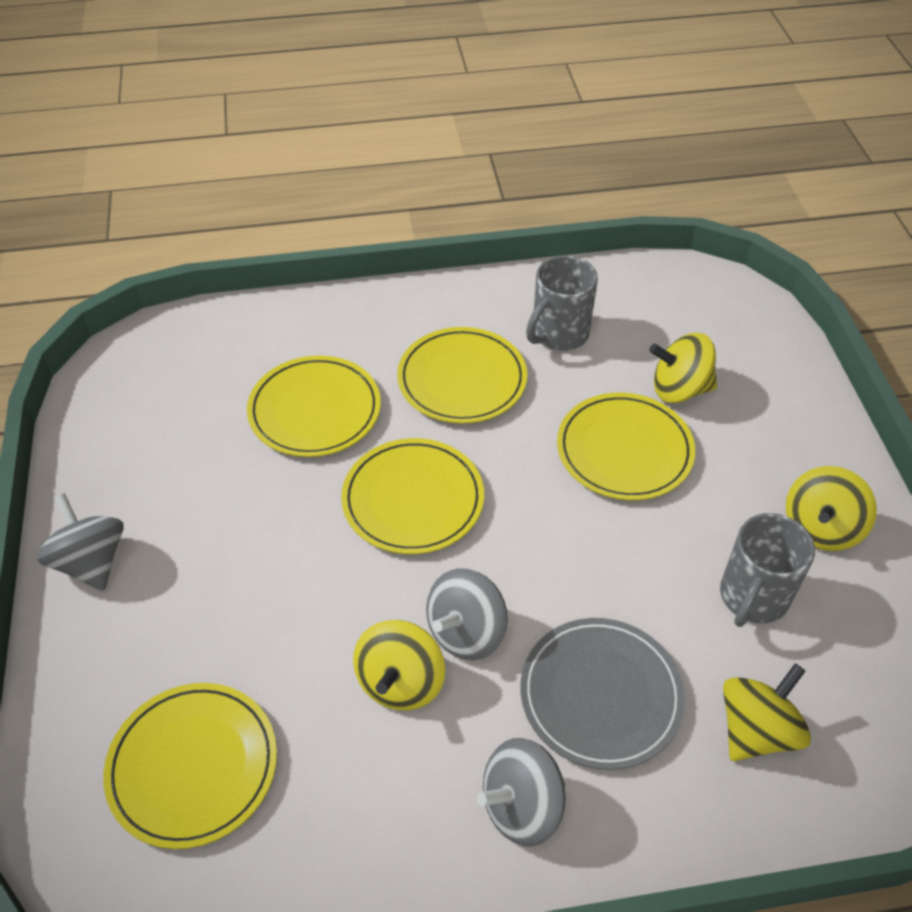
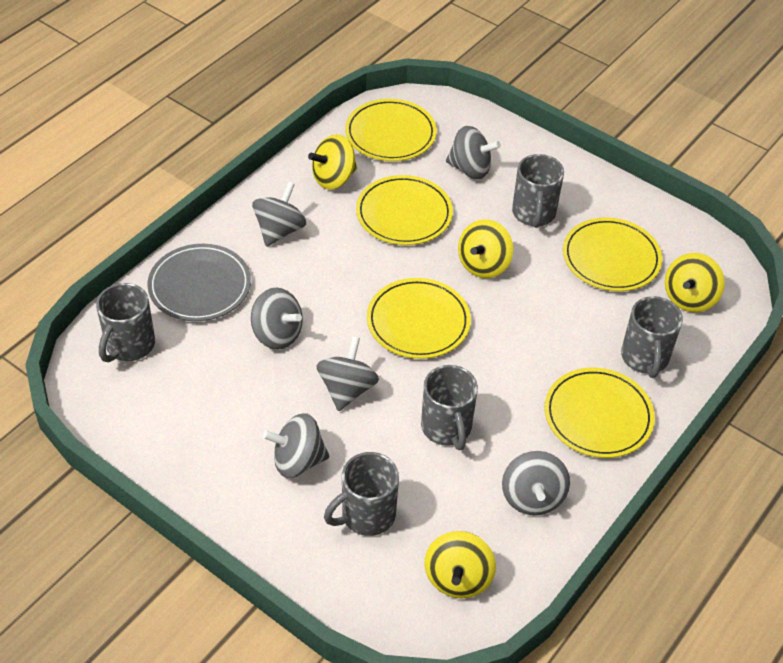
grey mug: 2 -> 5
grey spinning top: 3 -> 6

